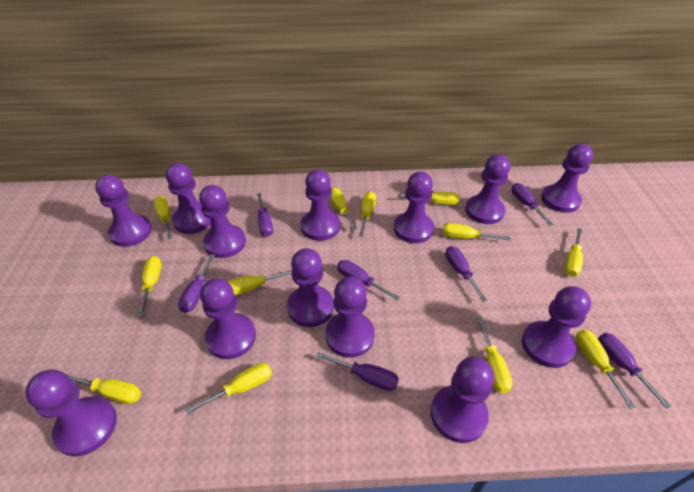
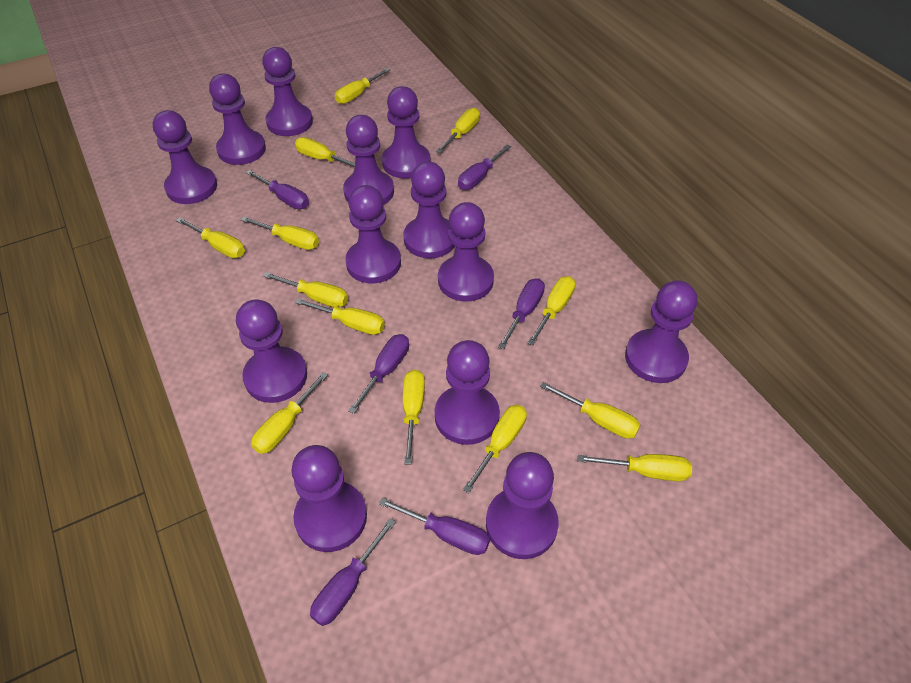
purple screwdriver: 7 -> 6
yellow screwdriver: 12 -> 13

